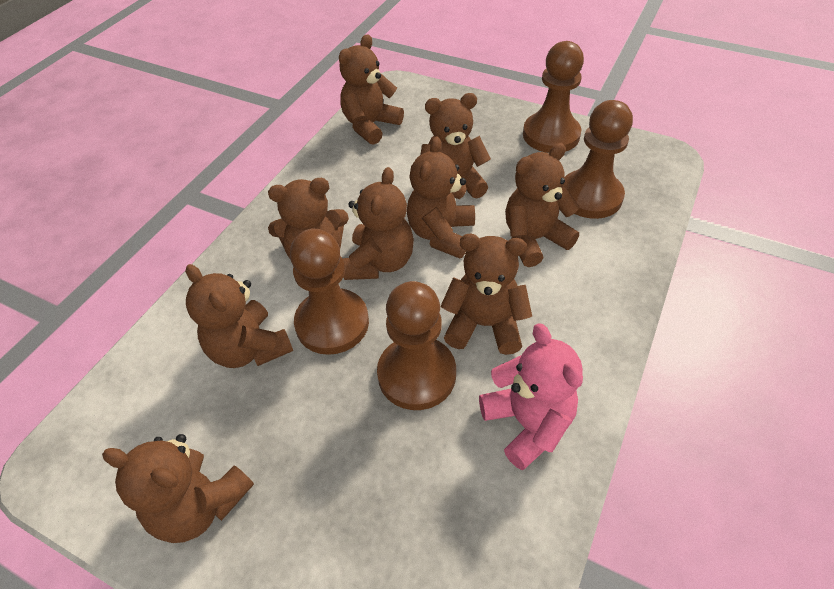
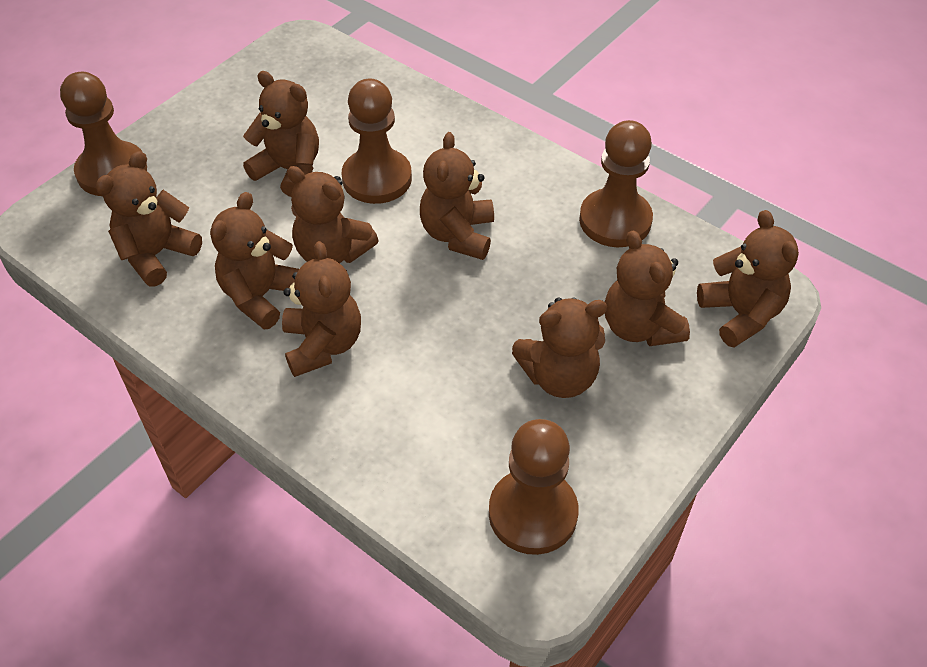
pink teddy bear: 1 -> 0

